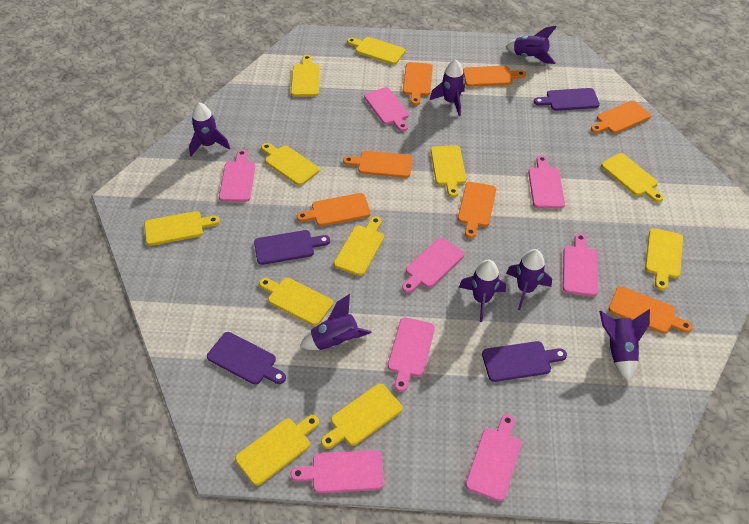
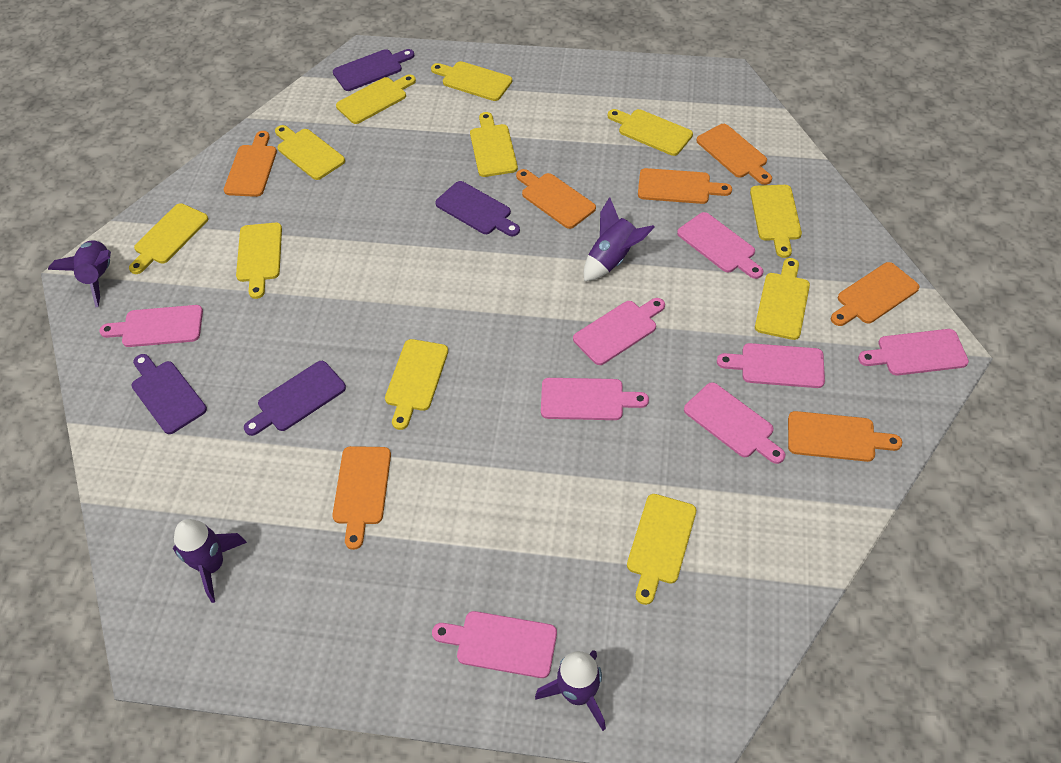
purple rocket: 7 -> 4

